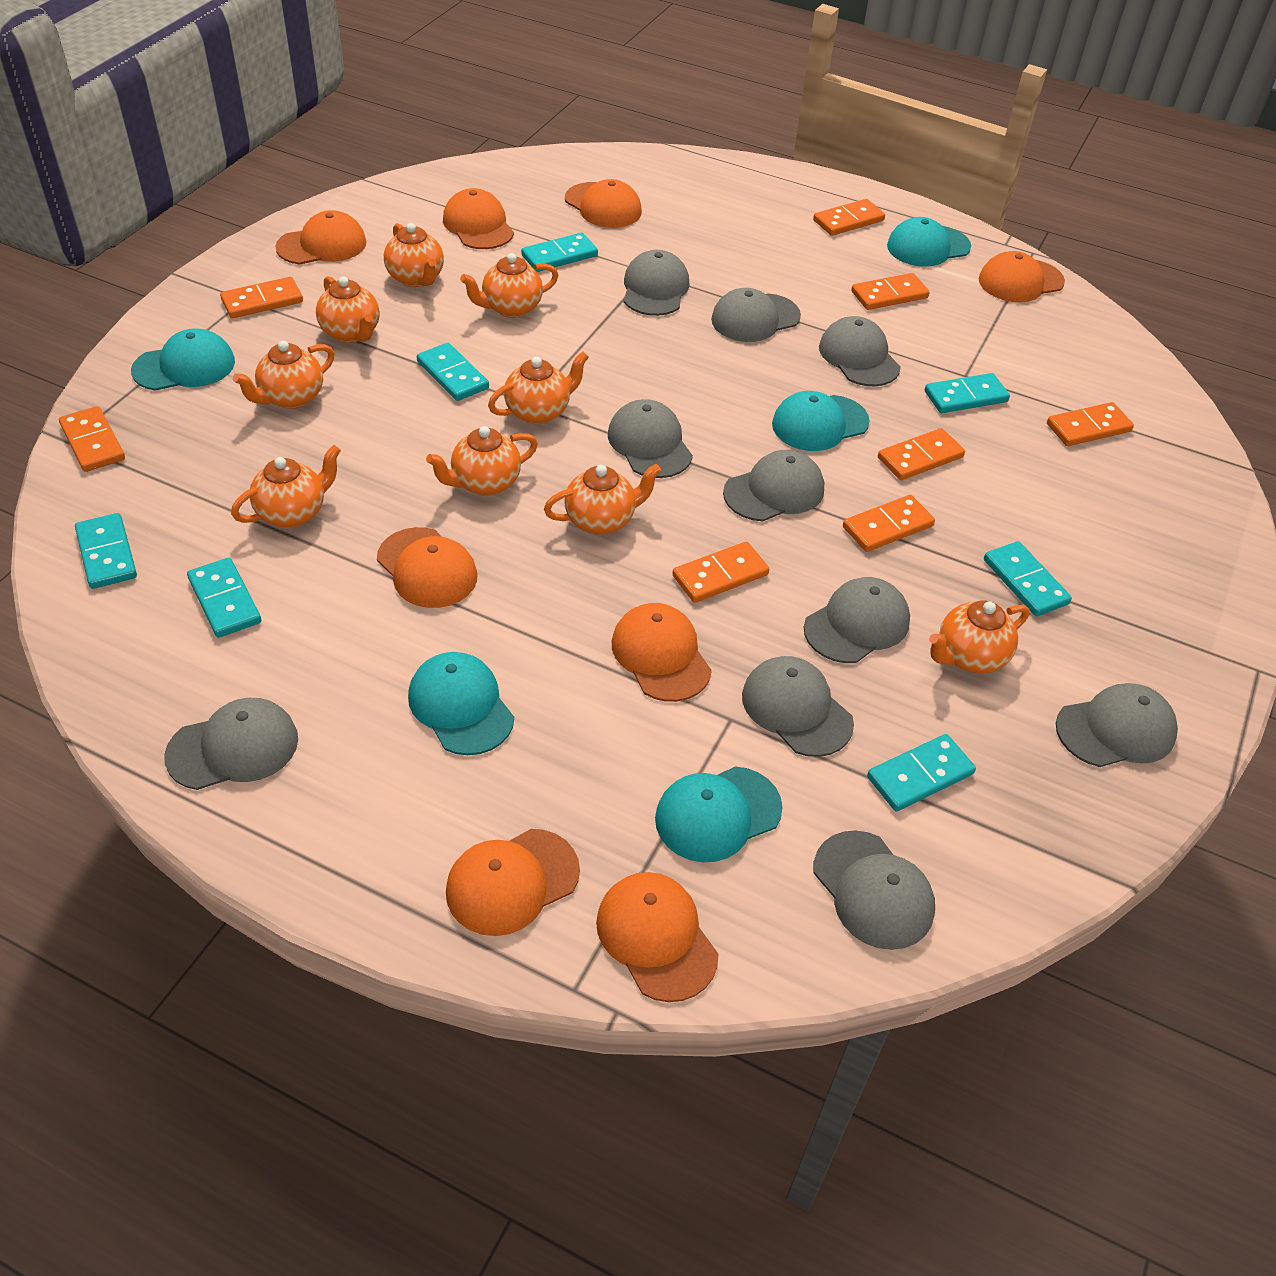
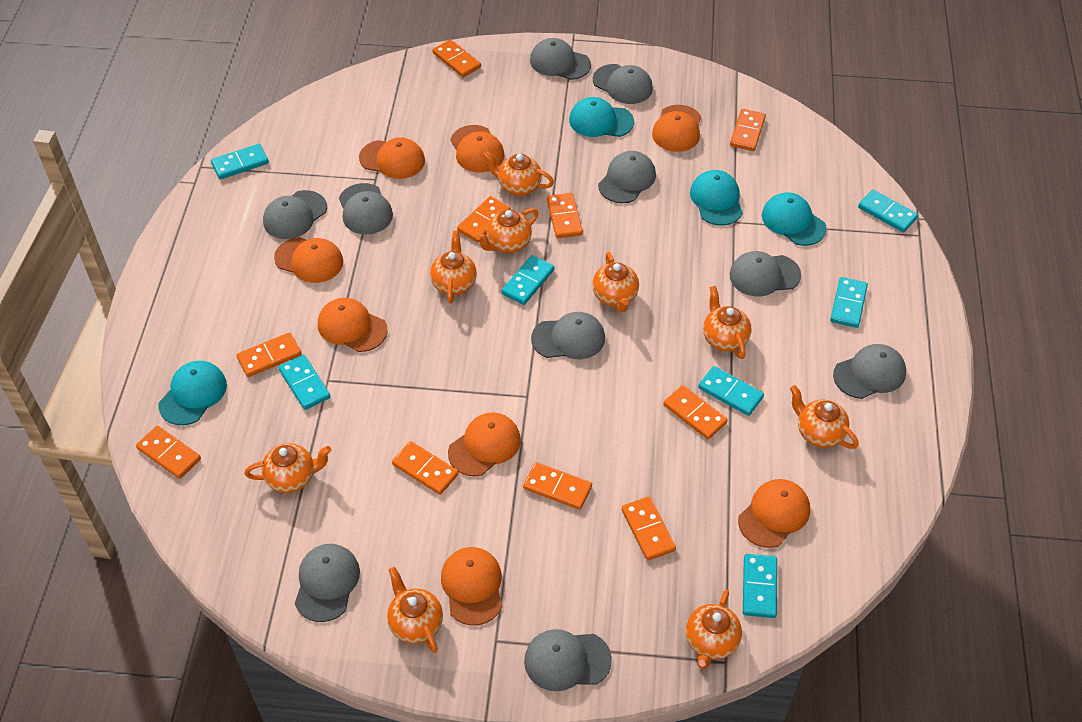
orange domino: 8 -> 10
turquoise cap: 5 -> 4

